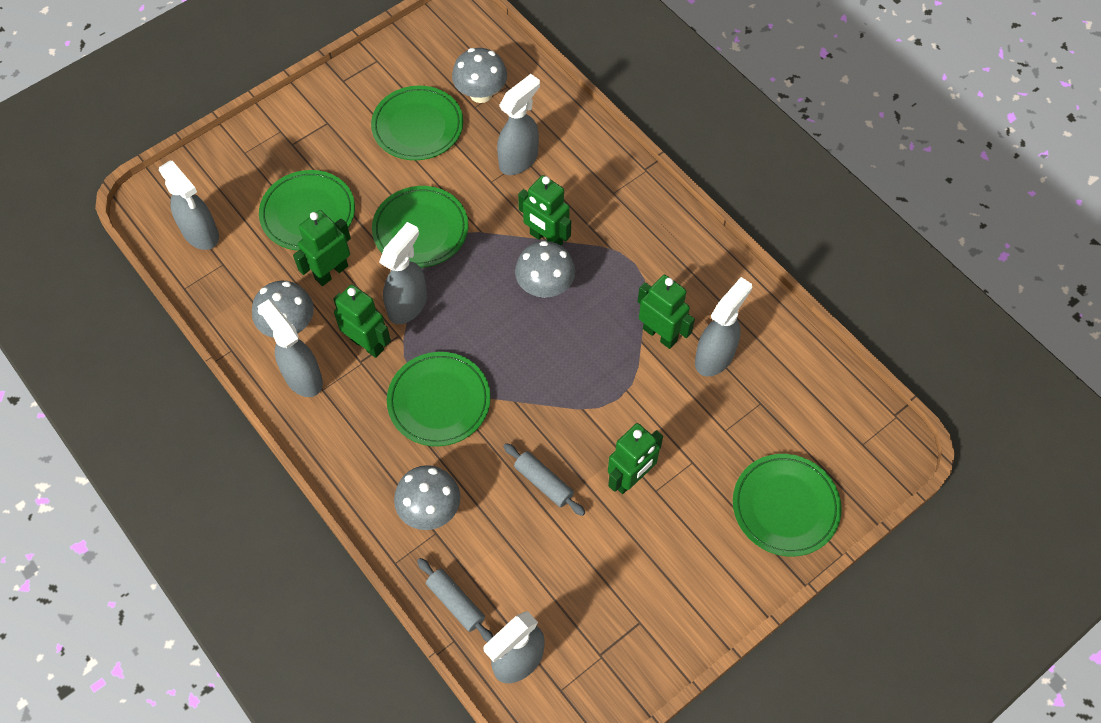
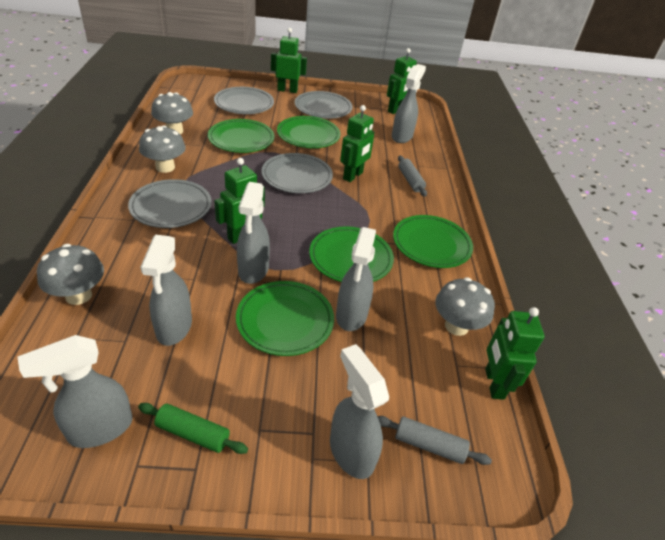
green rolling pin: 0 -> 1
grey plate: 0 -> 4

